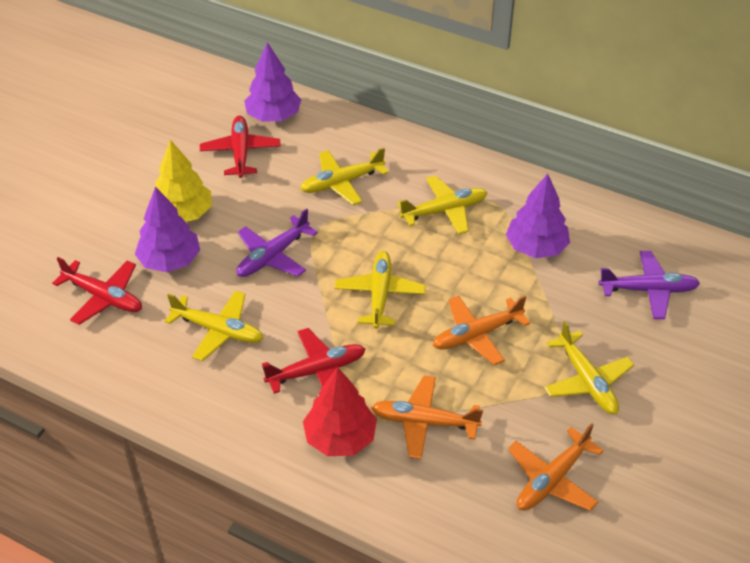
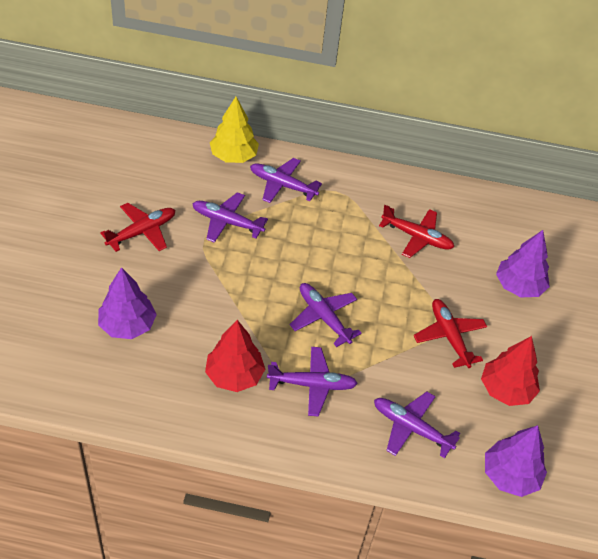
orange plane: 3 -> 0
purple plane: 2 -> 5
red tree: 1 -> 2
yellow plane: 5 -> 0

